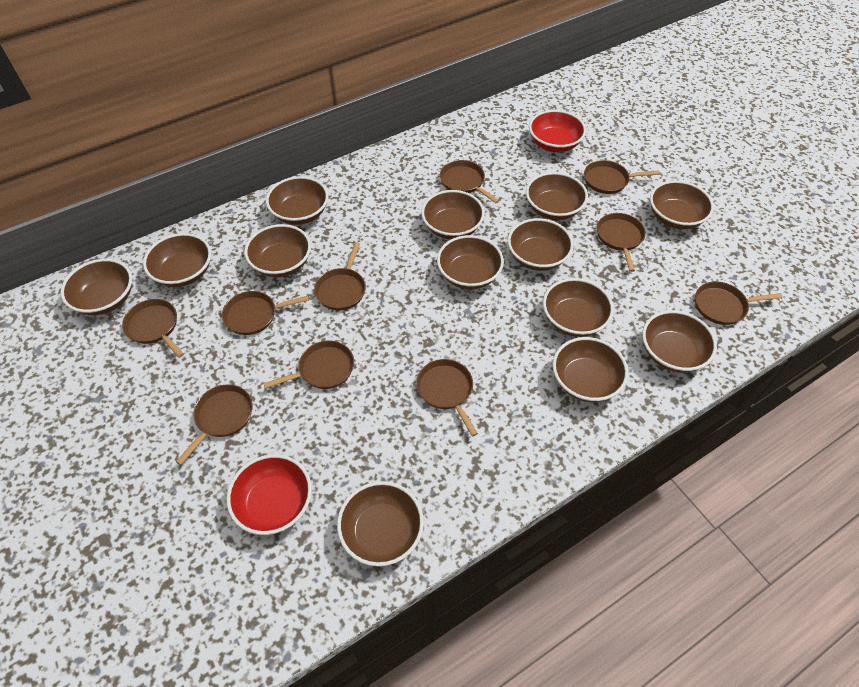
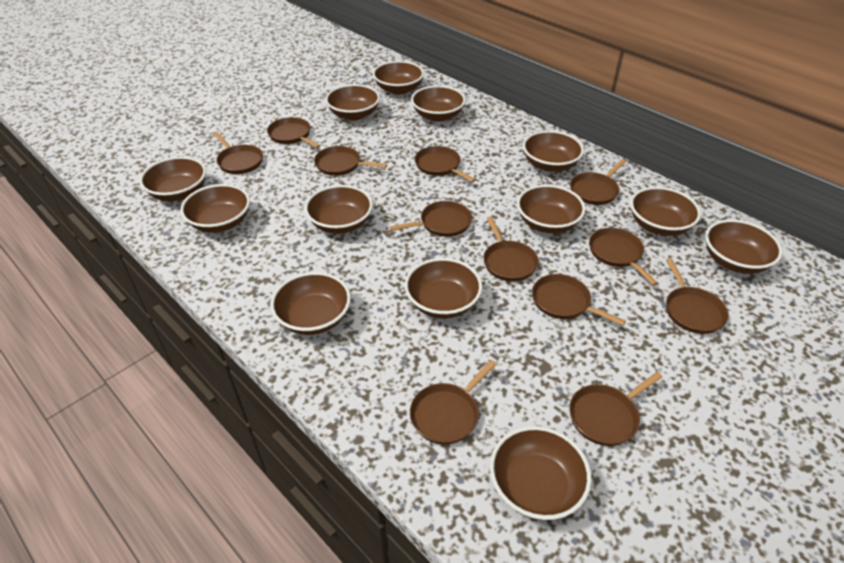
brown pan: 10 -> 12
red bowl: 2 -> 0

